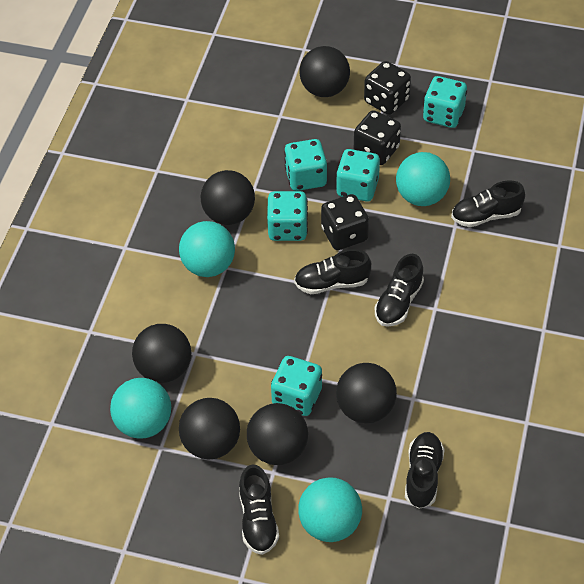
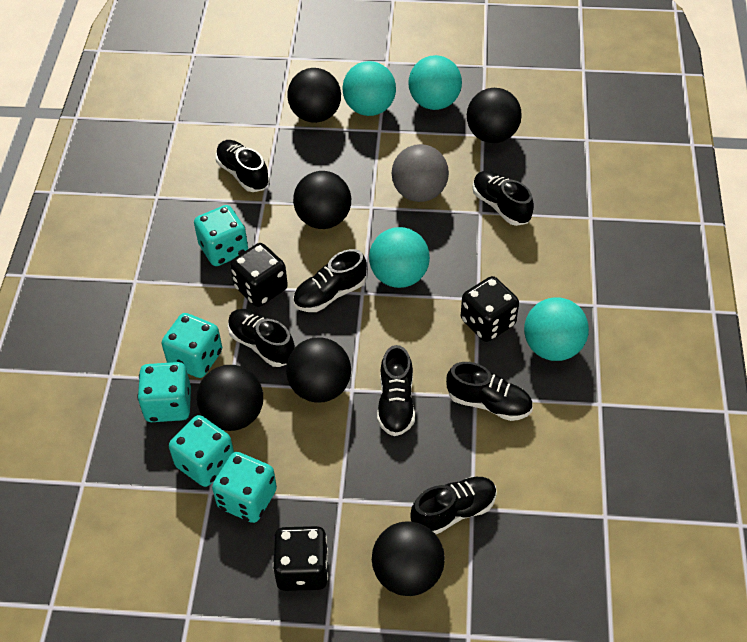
black shoe: 5 -> 7
grey ball: 0 -> 1

